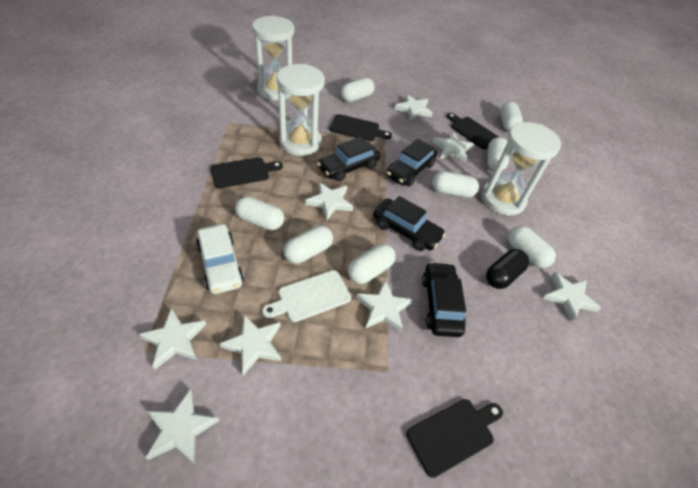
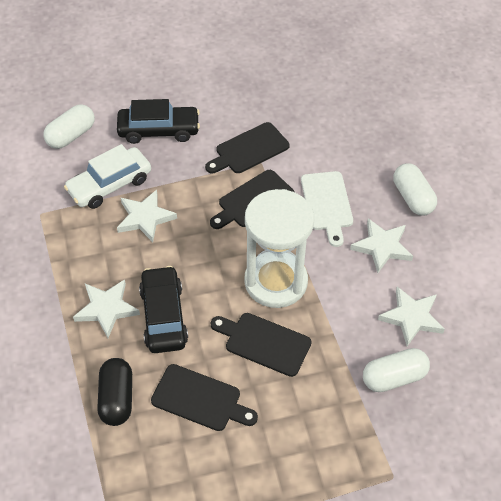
black car: 4 -> 2
white capsule: 8 -> 3
white hourglass: 3 -> 1
white star: 8 -> 4

